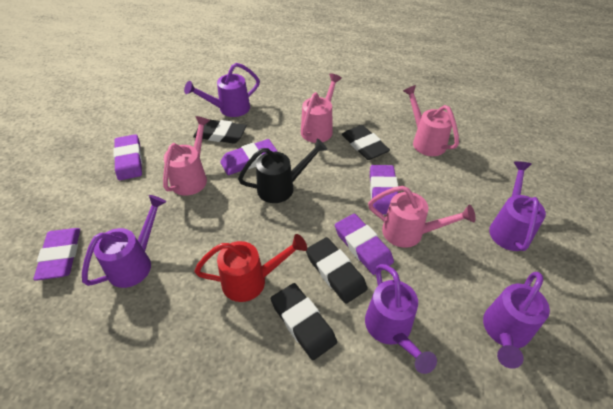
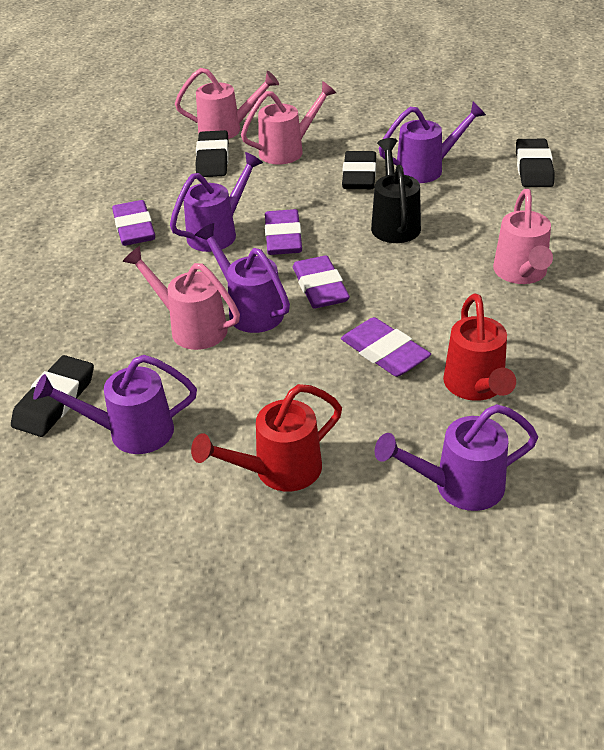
purple eraser: 5 -> 4
red watering can: 1 -> 2

